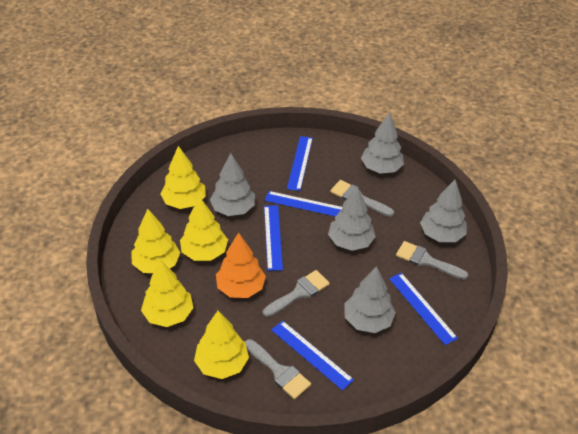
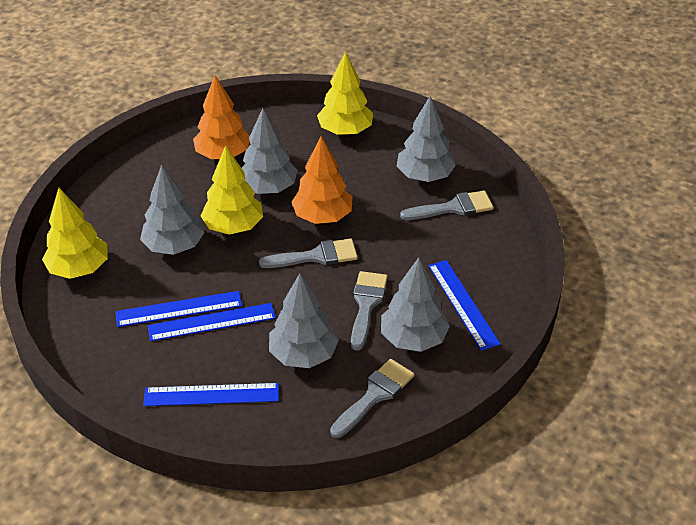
blue ruler: 5 -> 4
orange tree: 1 -> 2
yellow tree: 5 -> 3

